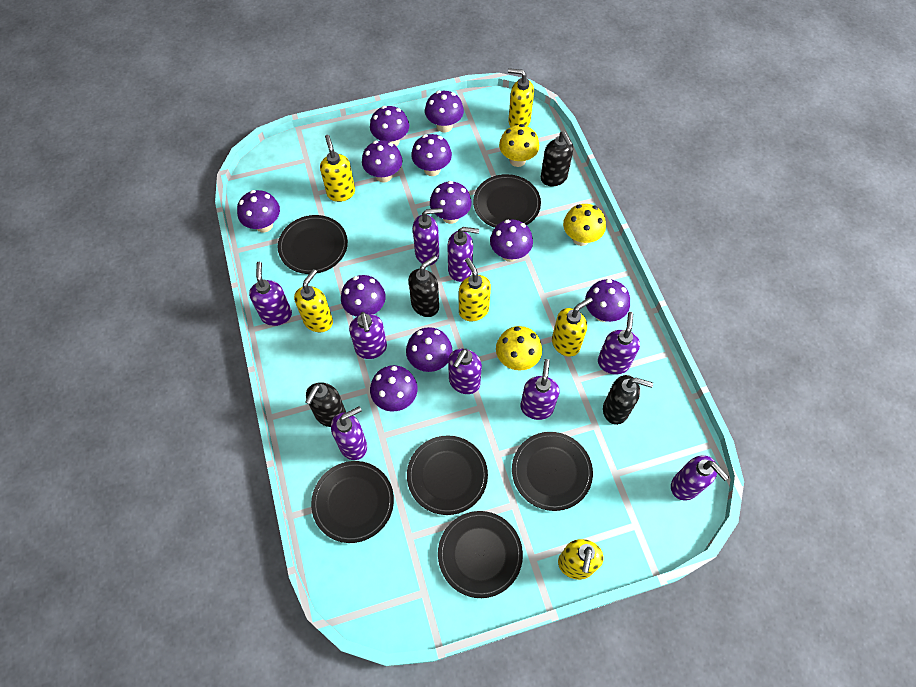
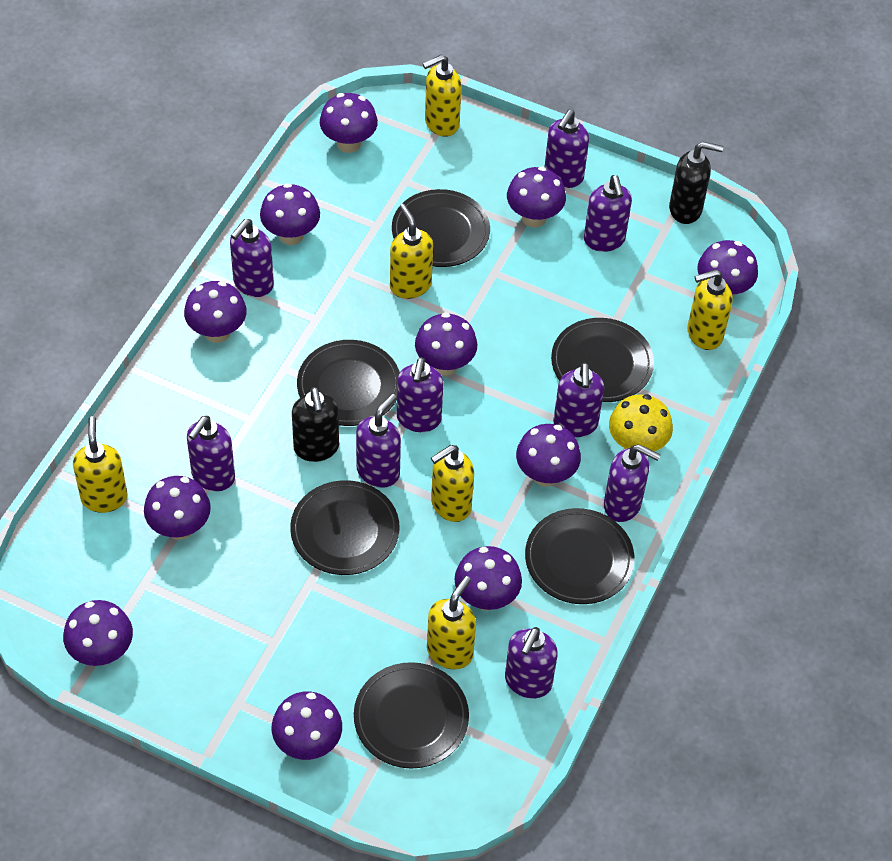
black soap dispenser: 4 -> 2
yellow mushroom: 3 -> 1

